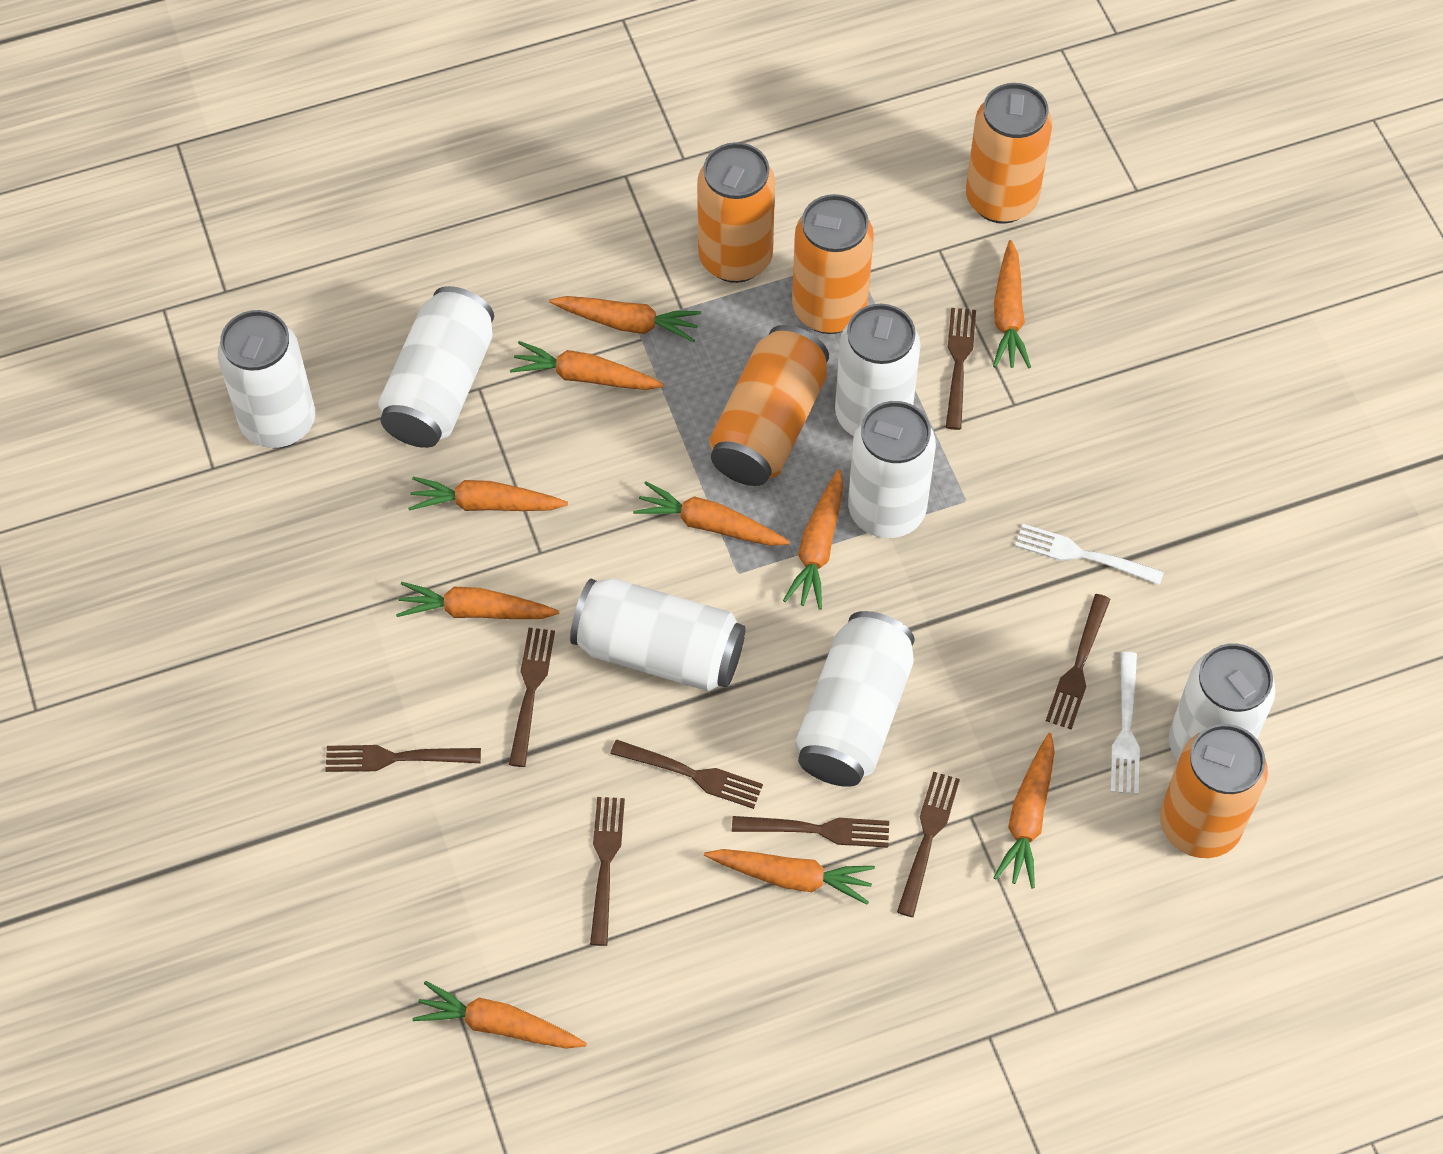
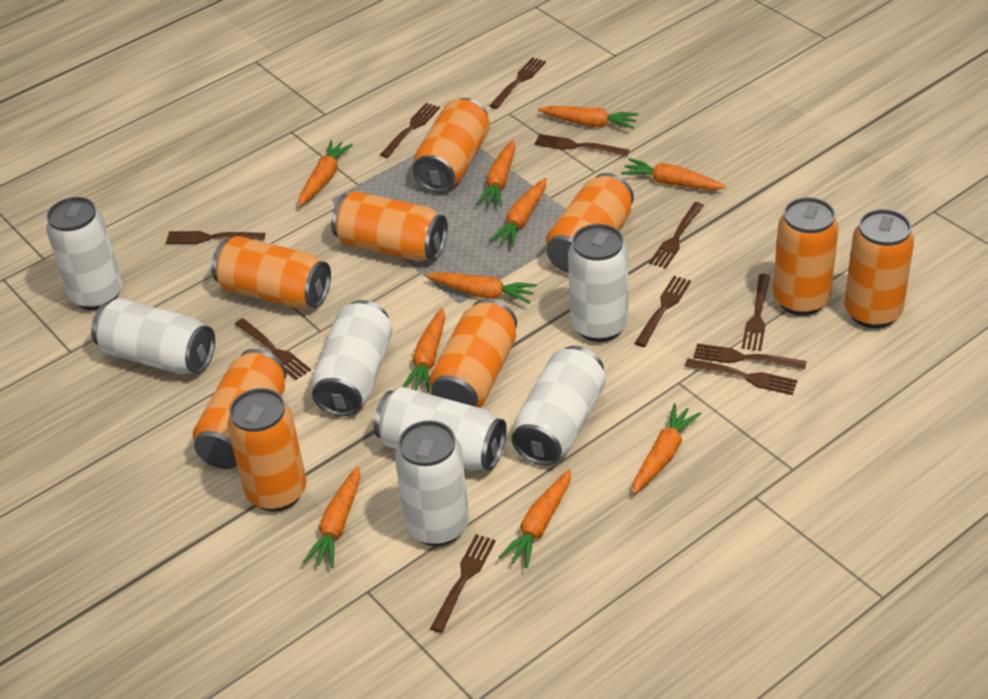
brown fork: 8 -> 11
orange can: 5 -> 9
white fork: 2 -> 0

